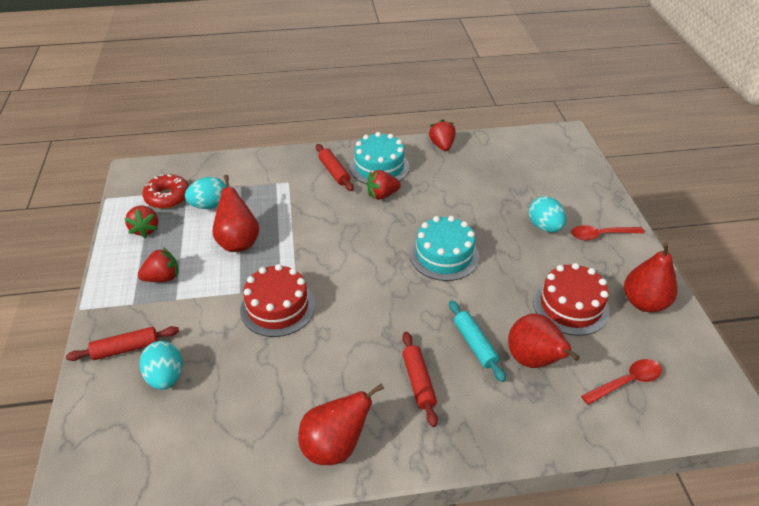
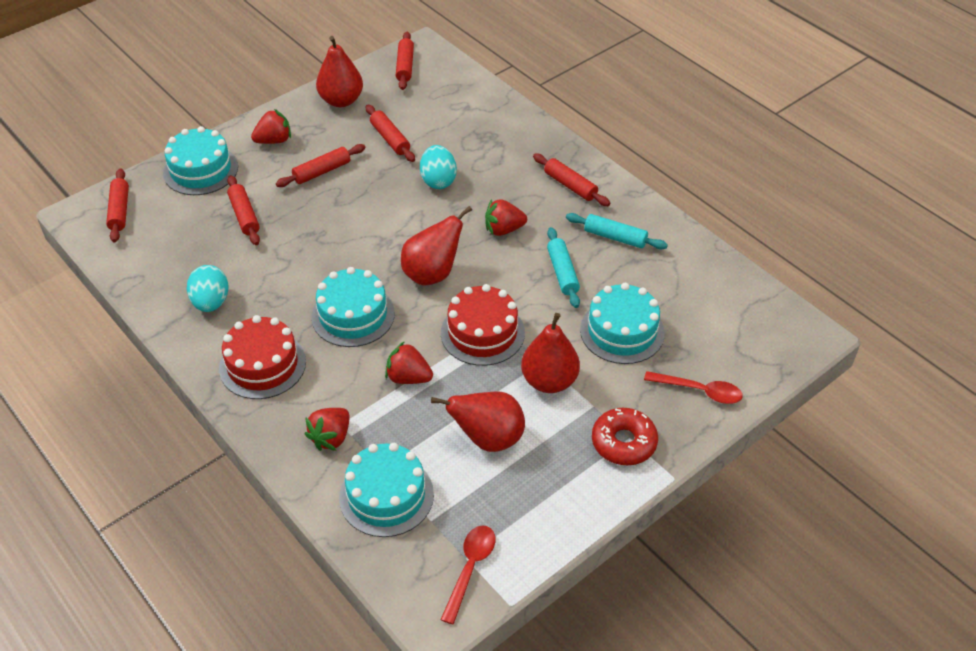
red rolling pin: 3 -> 6
turquoise cake: 2 -> 4
turquoise egg: 3 -> 2
turquoise rolling pin: 1 -> 2

